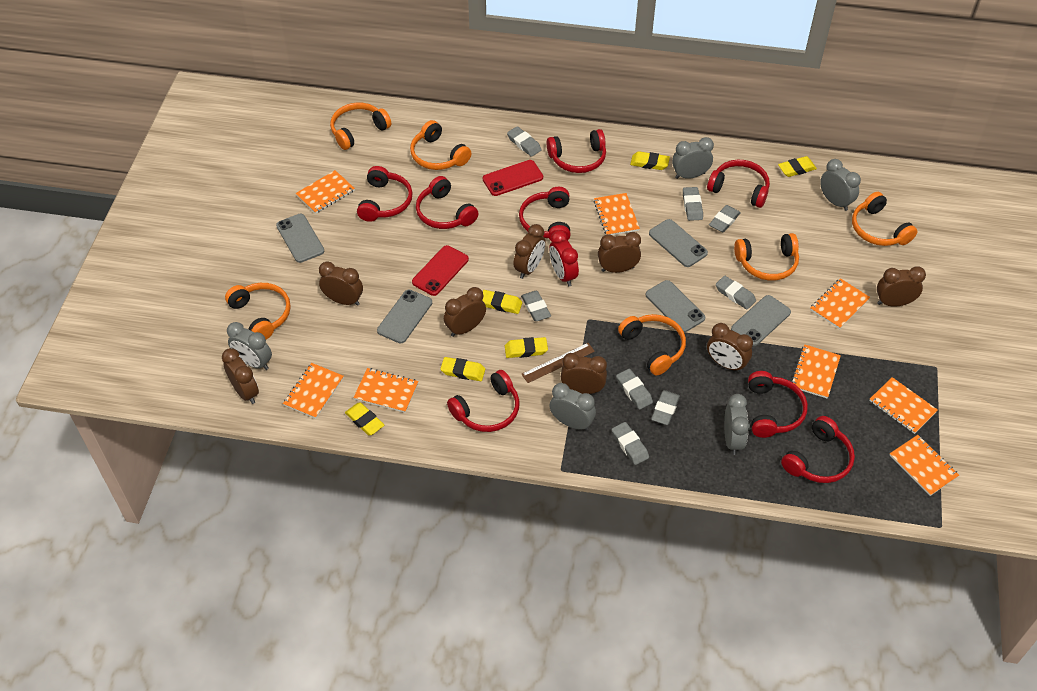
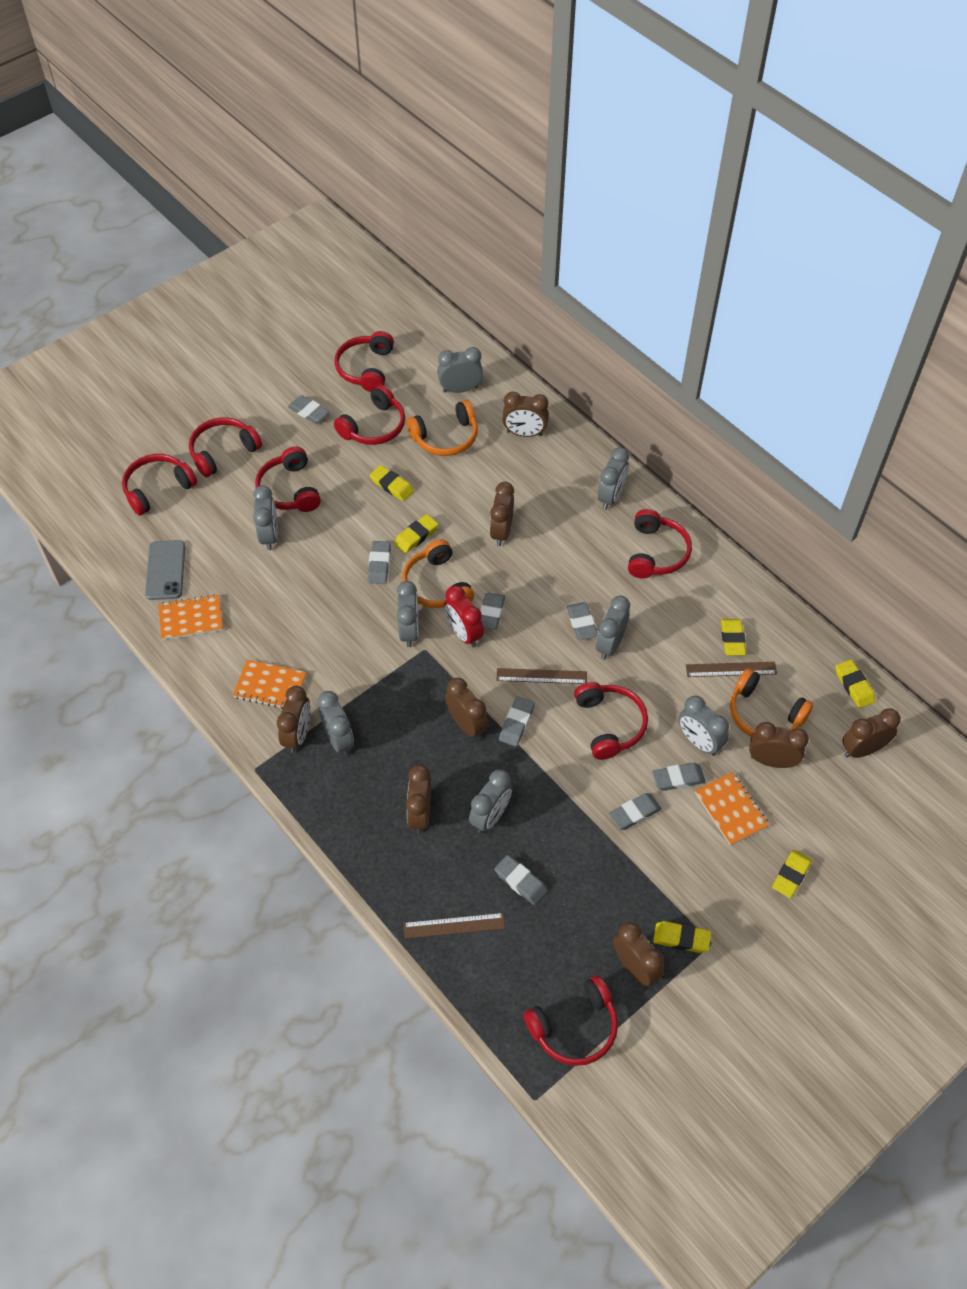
brown ruler: 1 -> 3
grey clock: 5 -> 8
grey phone: 5 -> 1
orange headphones: 6 -> 3
orange notebook: 8 -> 3
red phone: 2 -> 0

